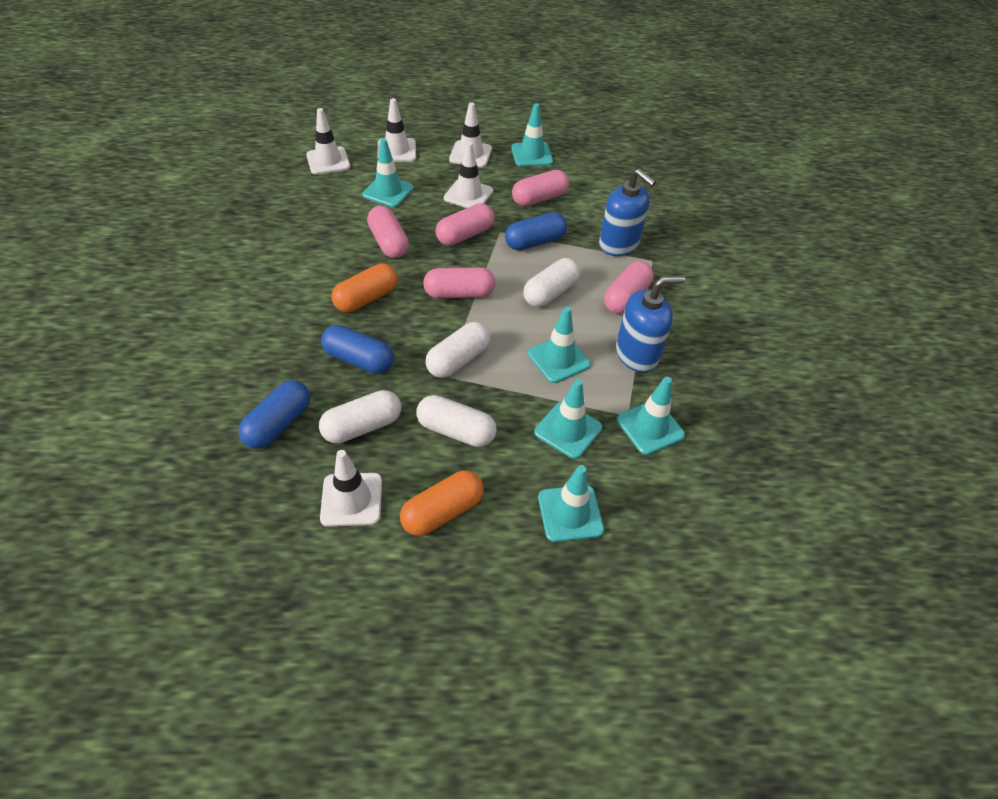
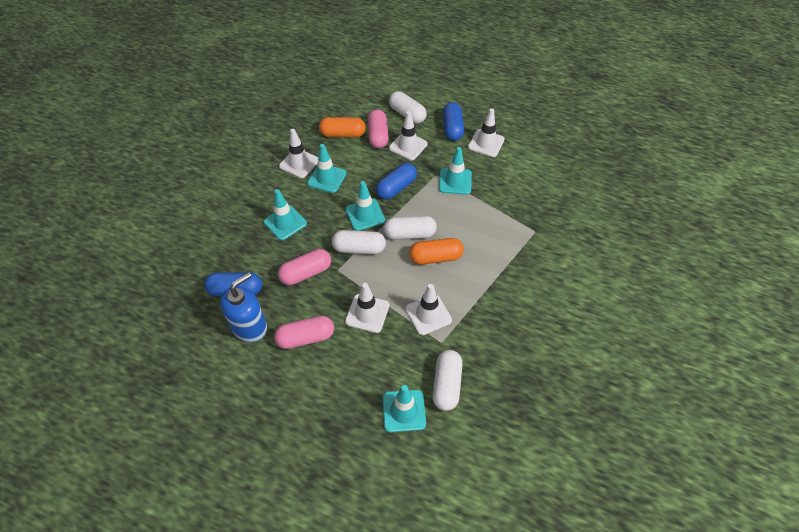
blue soap dispenser: 2 -> 1
pink capsule: 5 -> 3
turquoise traffic cone: 6 -> 5

